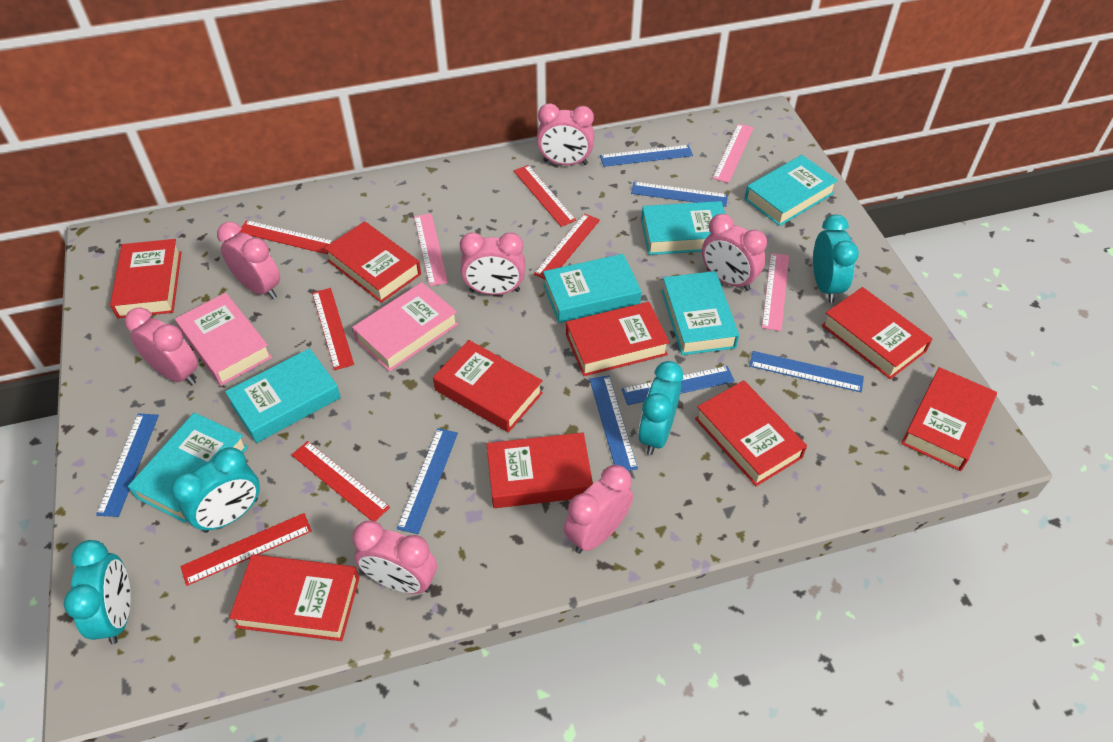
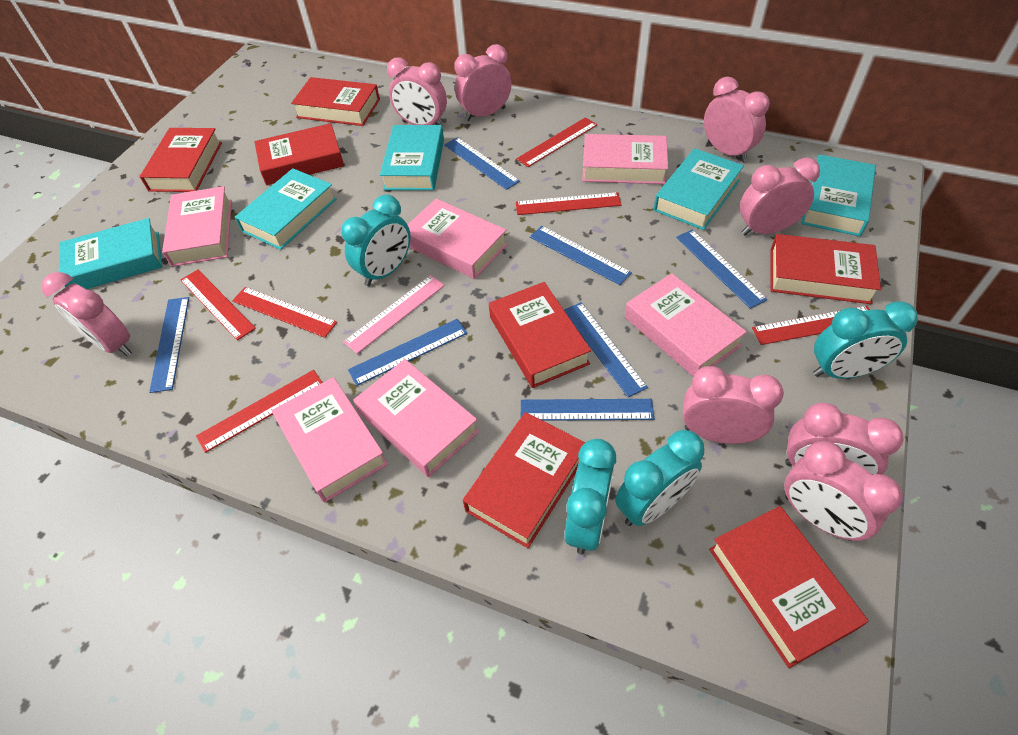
pink book: 2 -> 6
pink clock: 7 -> 8
pink ruler: 3 -> 1
red book: 9 -> 7
turquoise book: 6 -> 5

